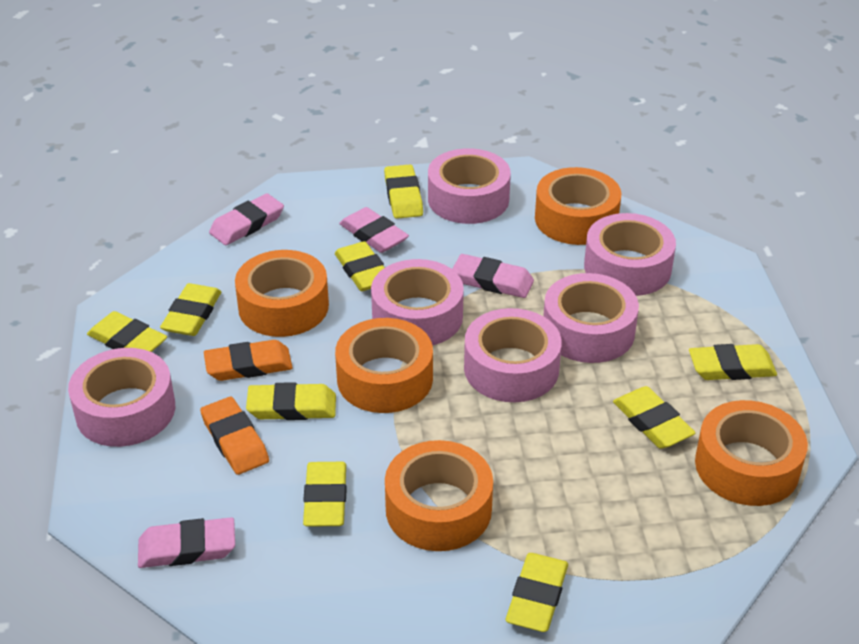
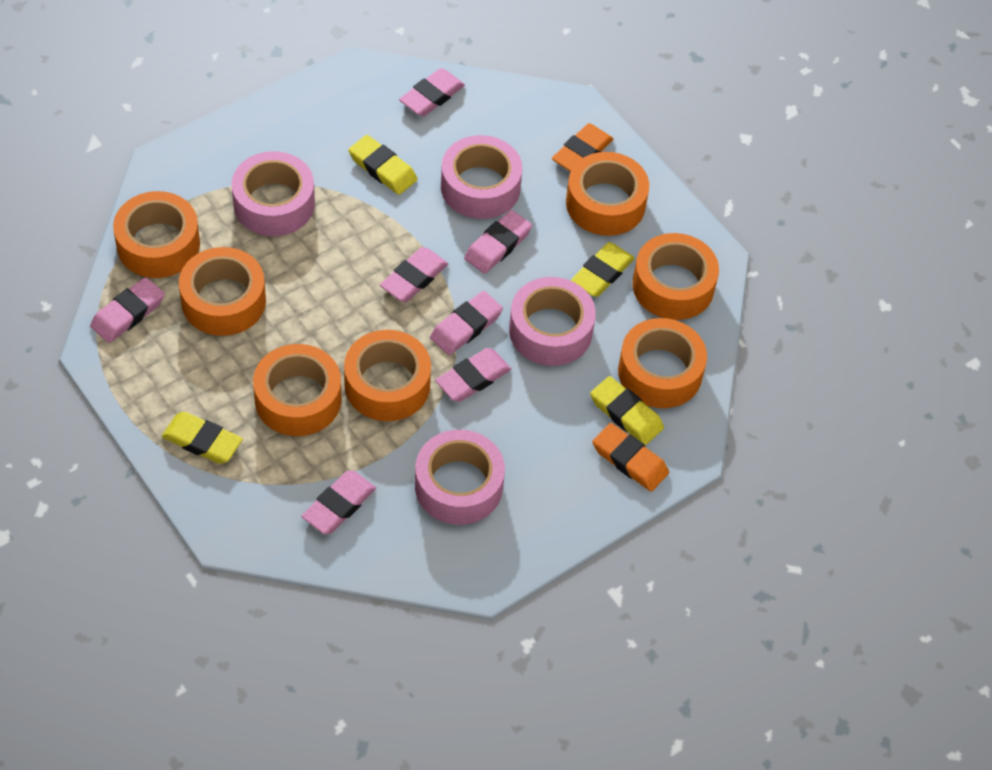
orange tape: 5 -> 7
pink eraser: 4 -> 7
pink tape: 6 -> 4
yellow eraser: 9 -> 4

